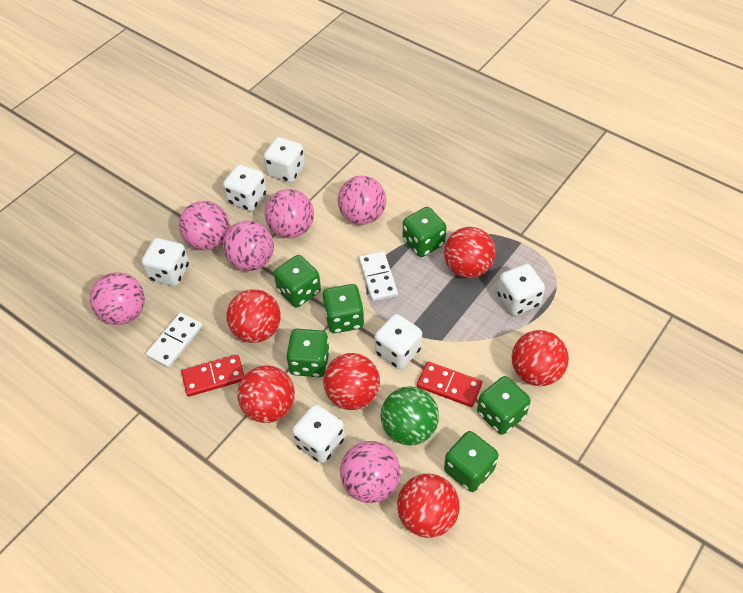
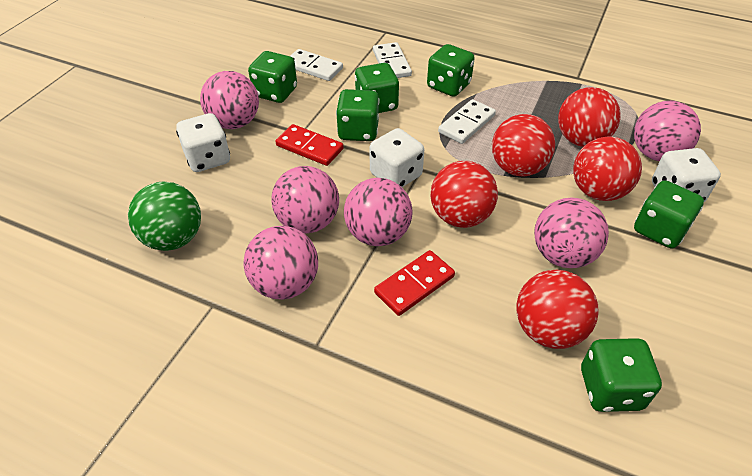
red ball: 6 -> 5
white dice: 6 -> 3
white domino: 2 -> 3

